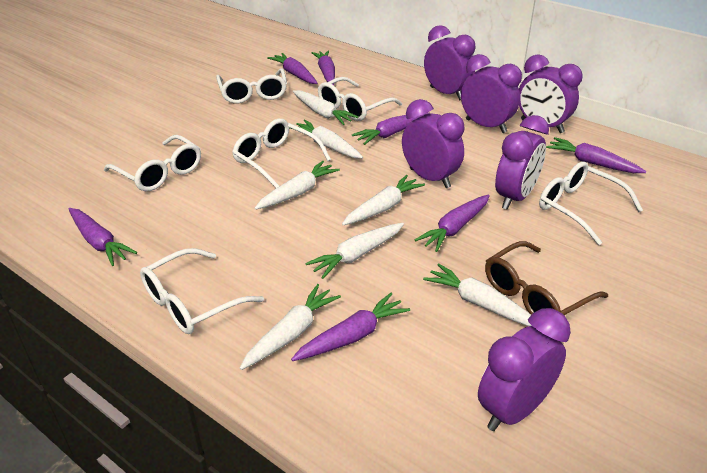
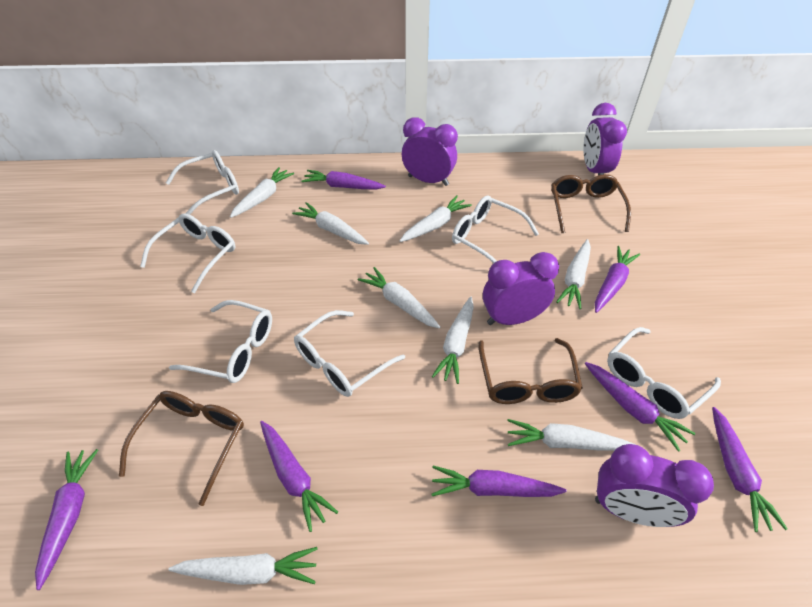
brown glasses: 1 -> 3
purple clock: 6 -> 4
white carrot: 7 -> 8

